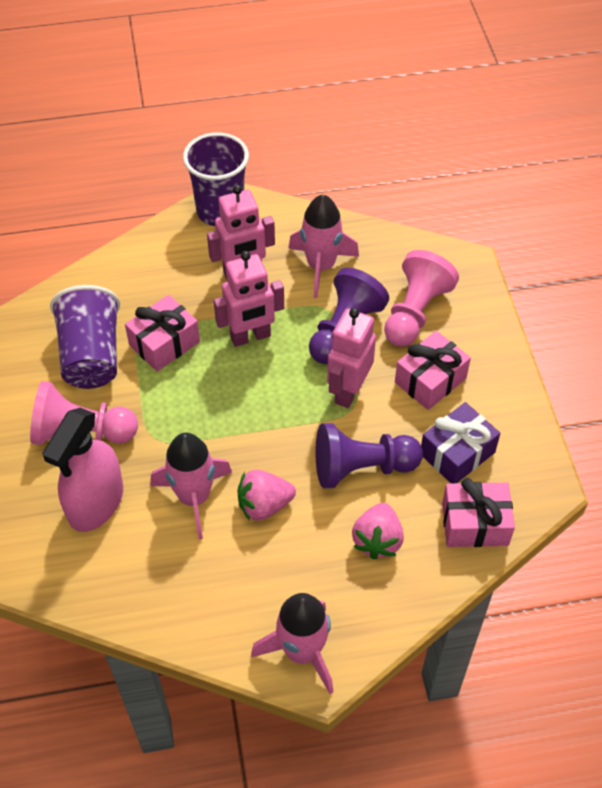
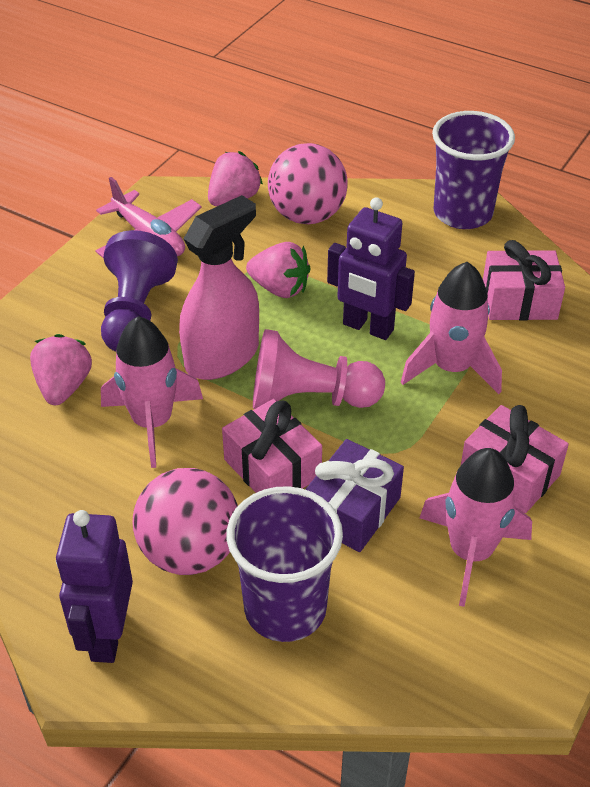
pink ball: 0 -> 2
pink pawn: 2 -> 1
pink plane: 0 -> 1
pink robot: 3 -> 0
pink strawberry: 2 -> 3
purple pawn: 2 -> 1
purple robot: 0 -> 2

